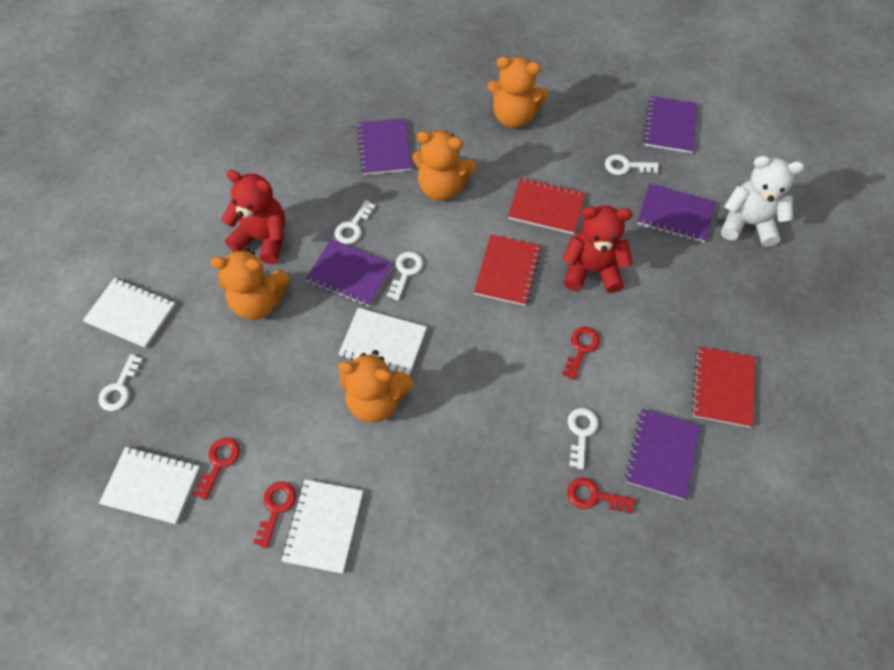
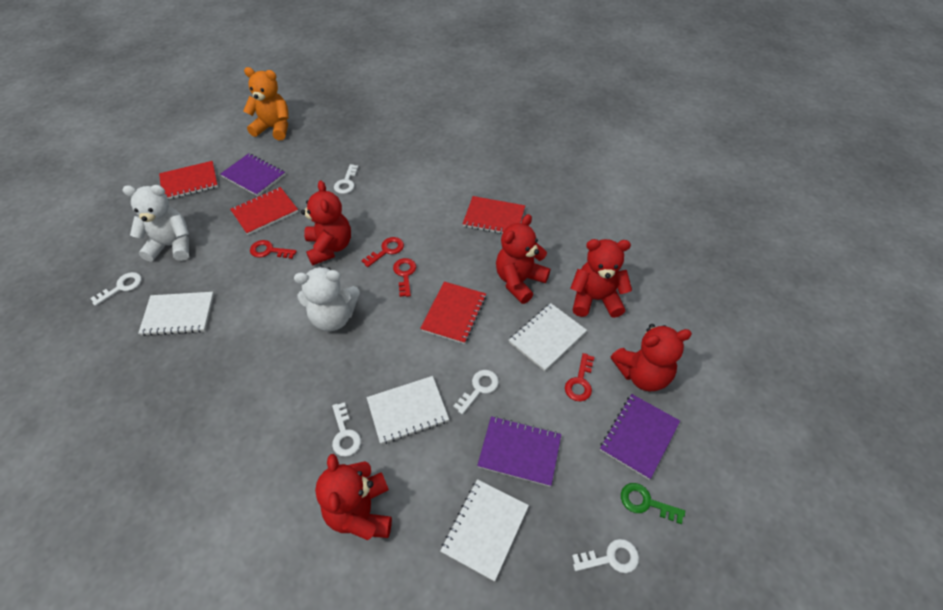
green key: 0 -> 1
orange teddy bear: 4 -> 1
purple notebook: 5 -> 3
red notebook: 3 -> 4
red teddy bear: 2 -> 5
white teddy bear: 1 -> 2

